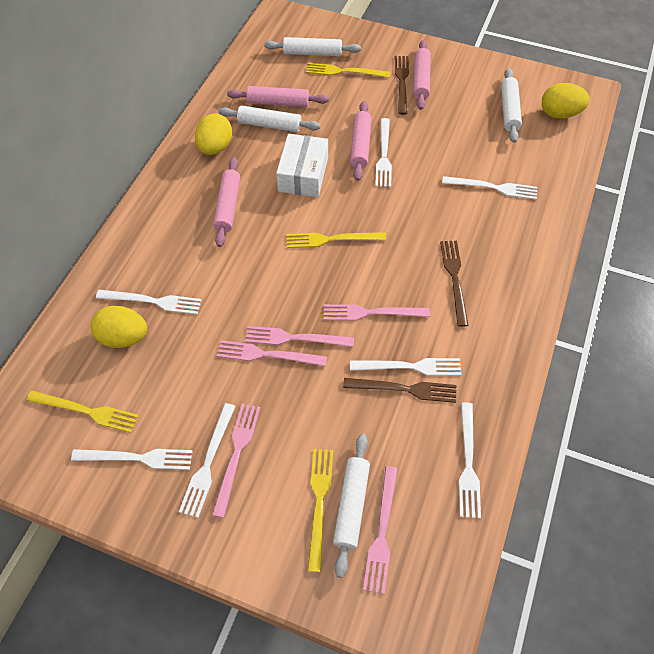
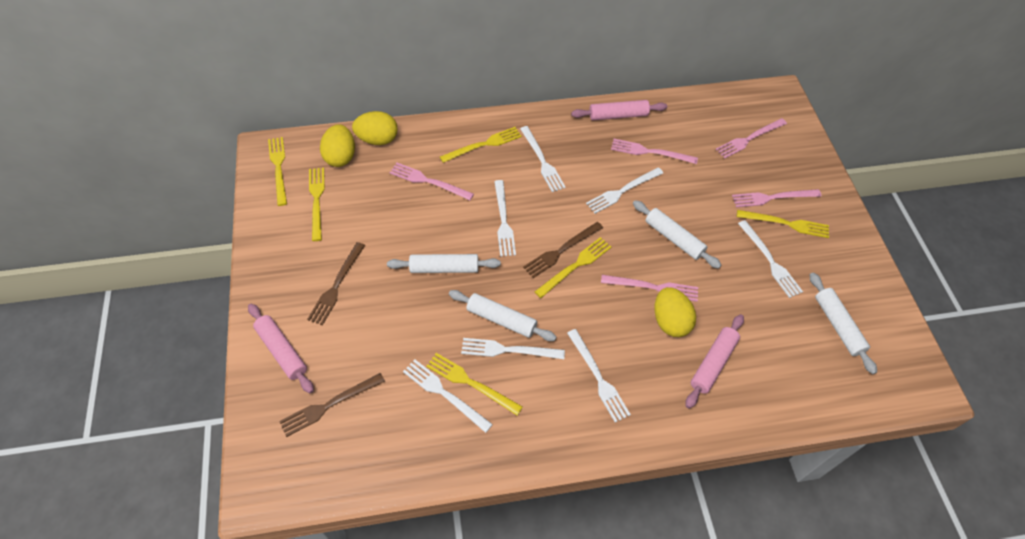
pink rolling pin: 4 -> 3
white box: 1 -> 0
yellow fork: 4 -> 6

